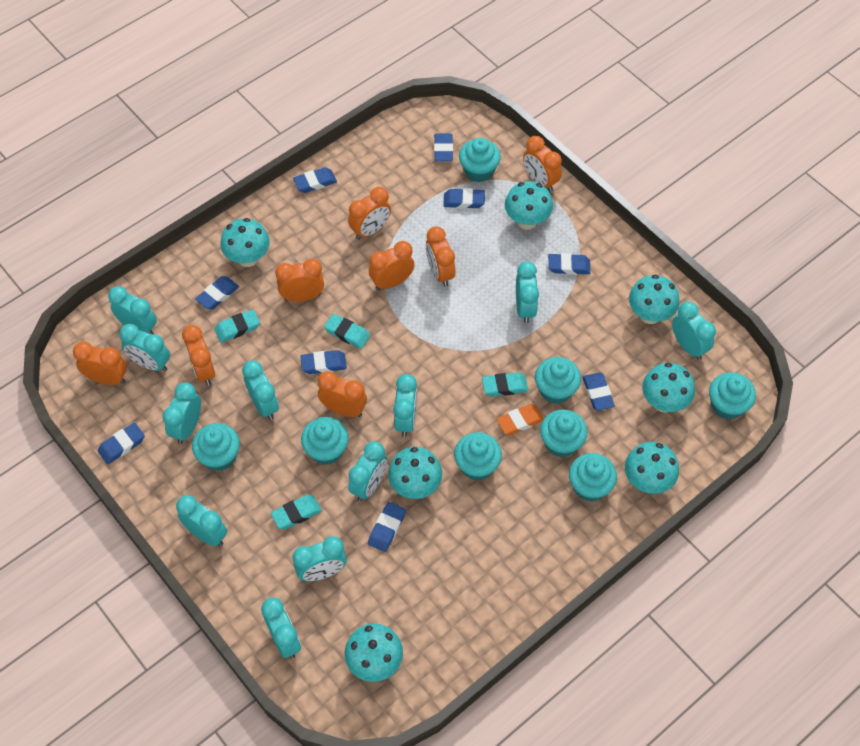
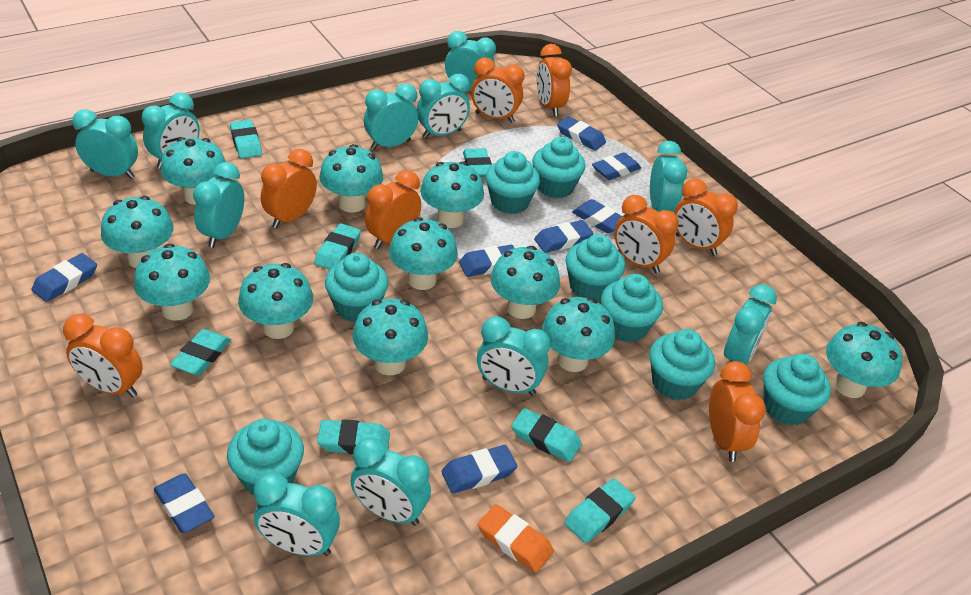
blue eraser: 9 -> 8
turquoise eraser: 4 -> 7
turquoise mushroom: 7 -> 11

